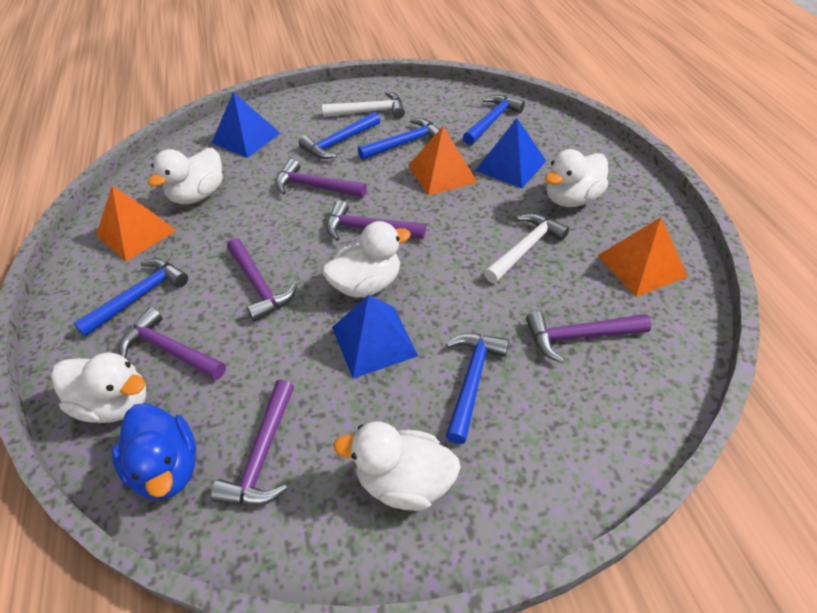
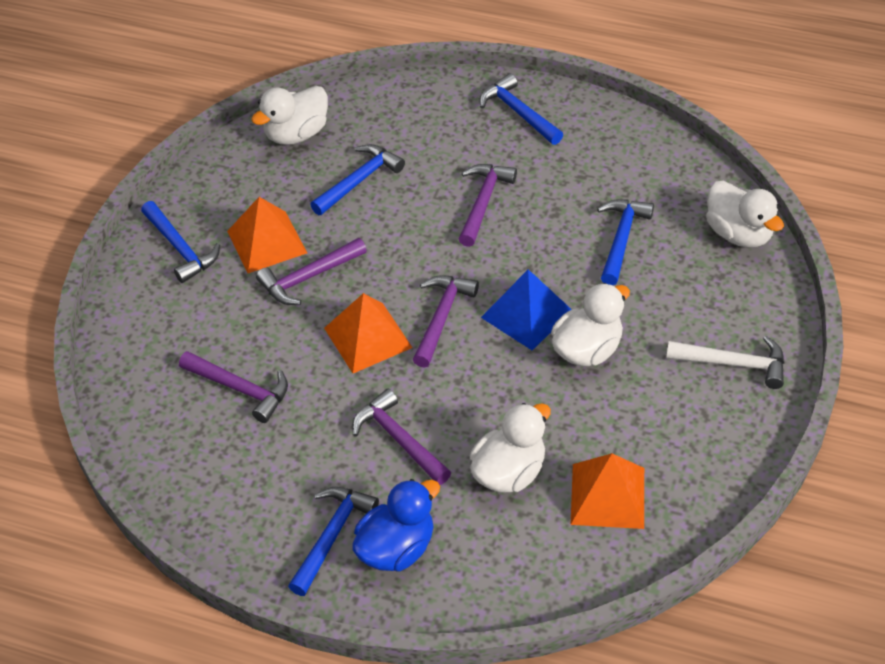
blue pyramid: 3 -> 1
purple hammer: 6 -> 5
white duck: 5 -> 4
white hammer: 2 -> 1

